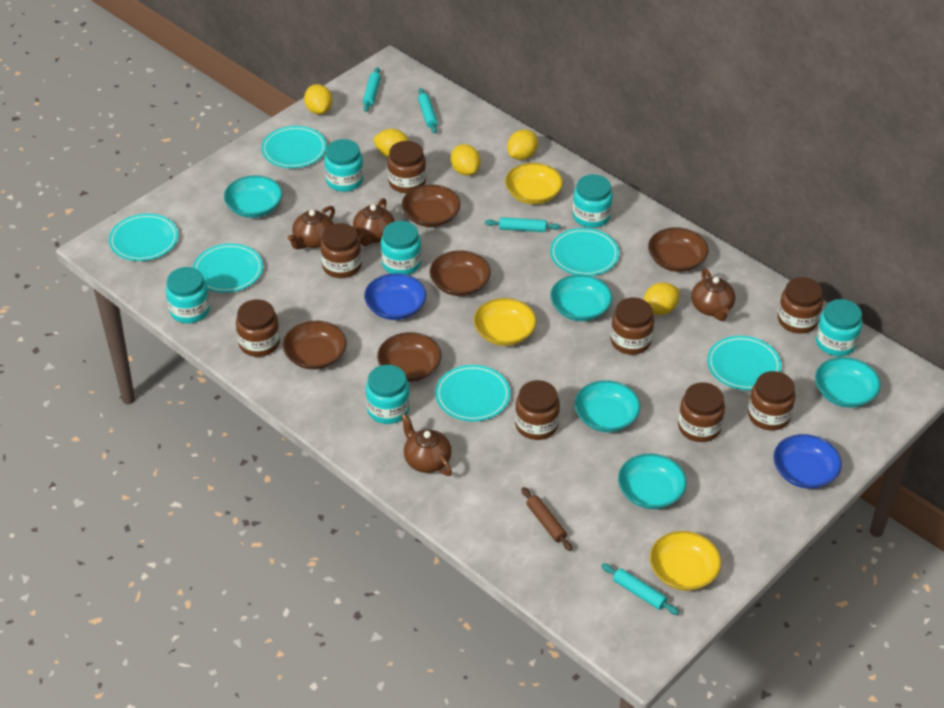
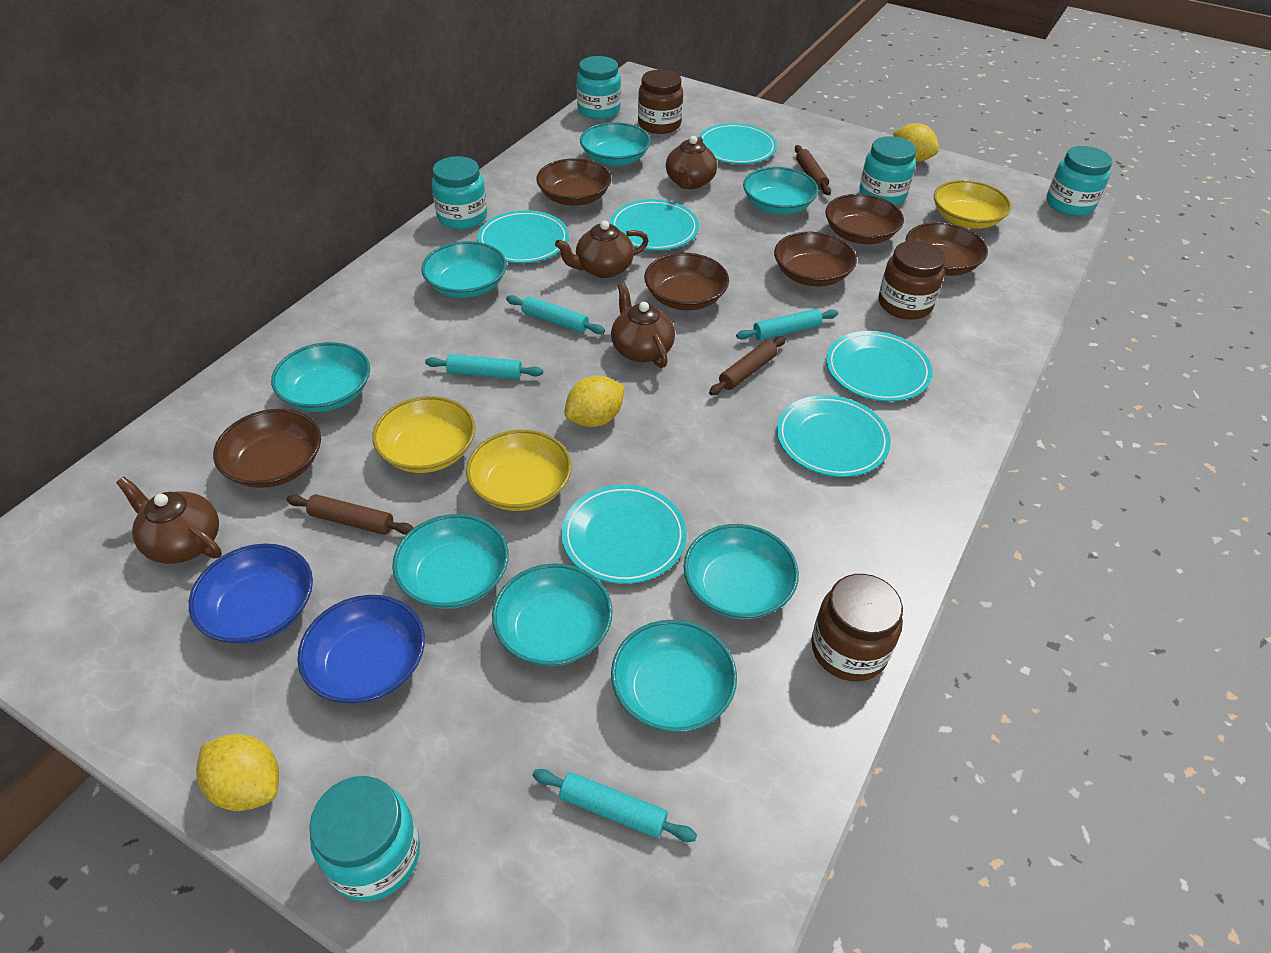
brown bowl: 5 -> 6
brown jar: 8 -> 3
brown rolling pin: 1 -> 3
turquoise bowl: 5 -> 8
turquoise jar: 6 -> 5
yellow lemon: 5 -> 3

